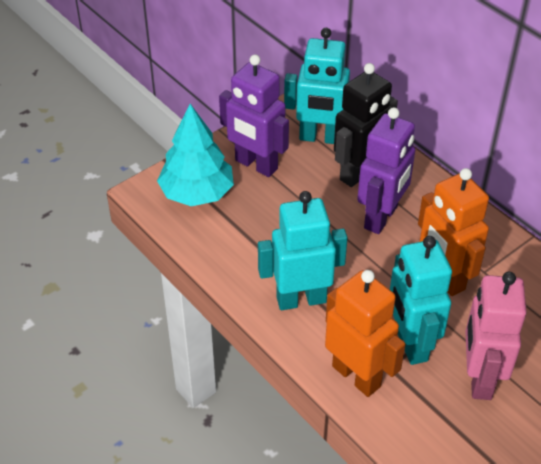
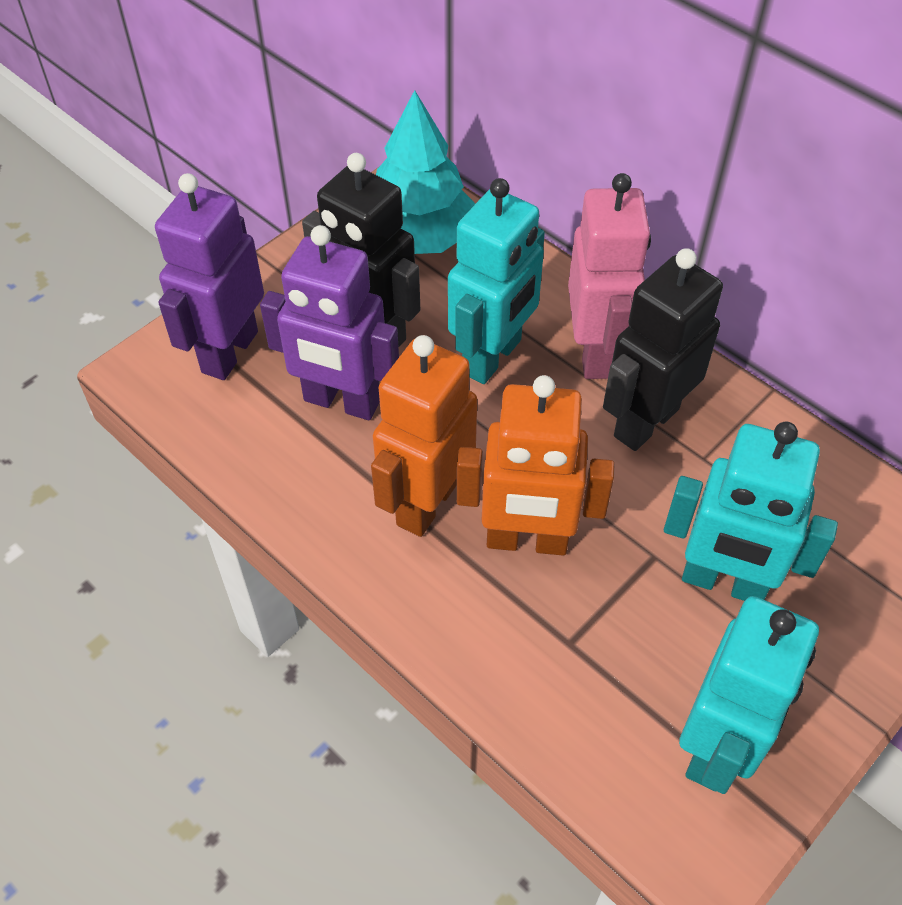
black robot: 1 -> 2

